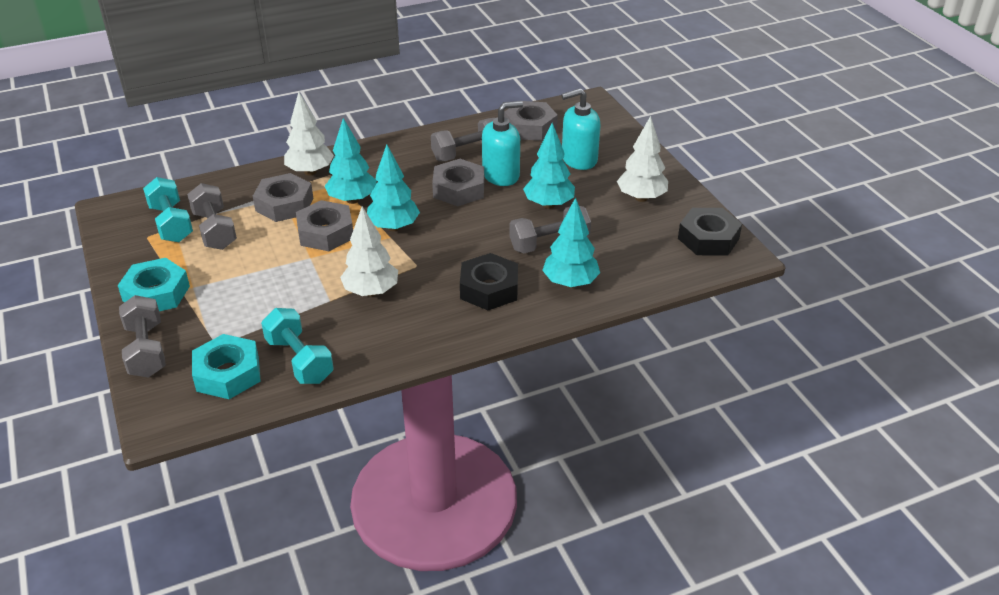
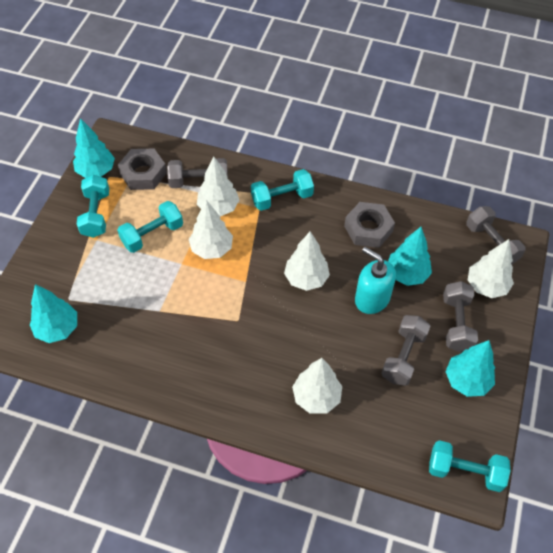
black nut: 2 -> 0
grey nut: 4 -> 2
turquoise dumbbell: 2 -> 4
turquoise nut: 2 -> 0
turquoise soap dispenser: 2 -> 1
white tree: 3 -> 5

